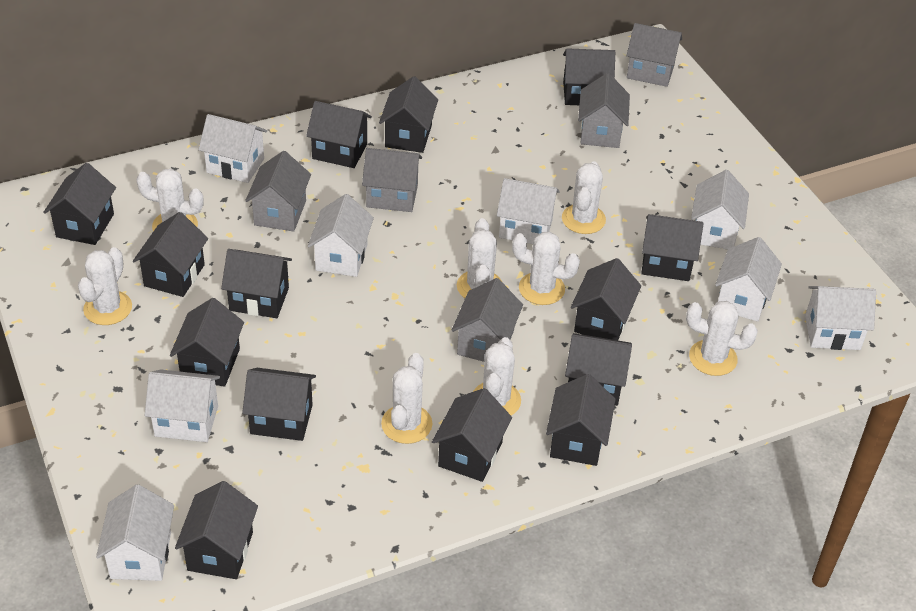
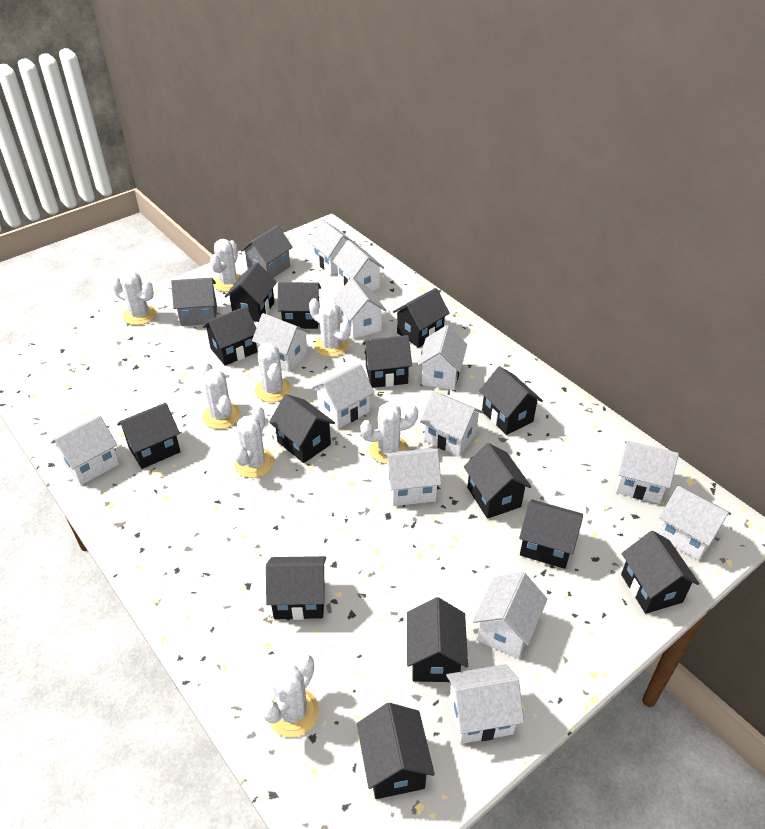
grey house: 5 -> 2
white house: 8 -> 13

